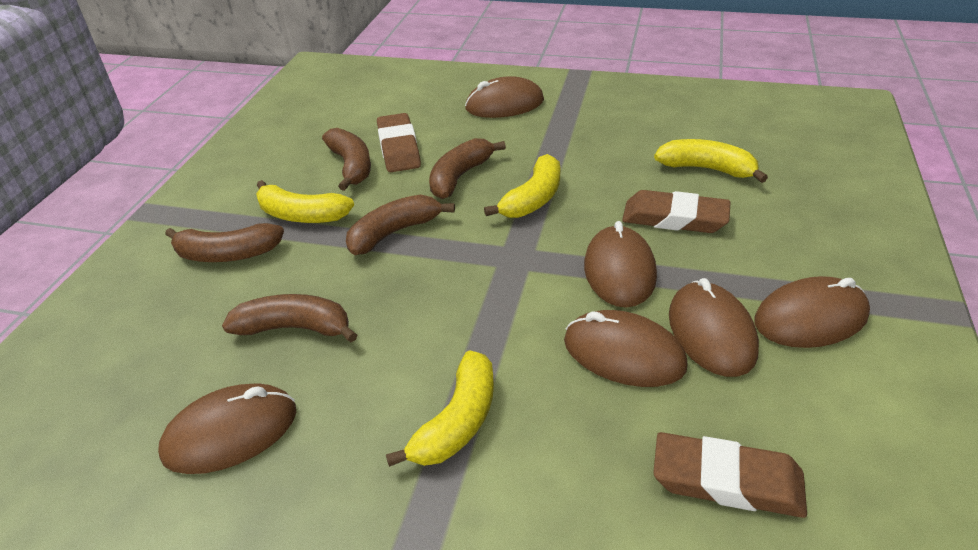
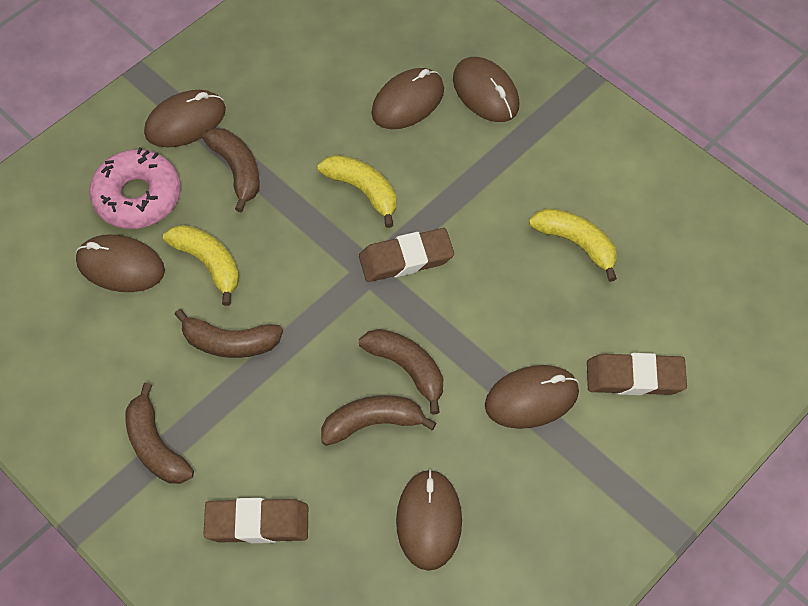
pink donut: 0 -> 1
yellow banana: 4 -> 3

